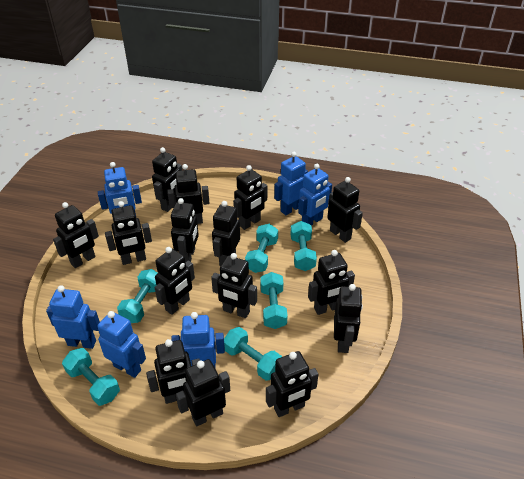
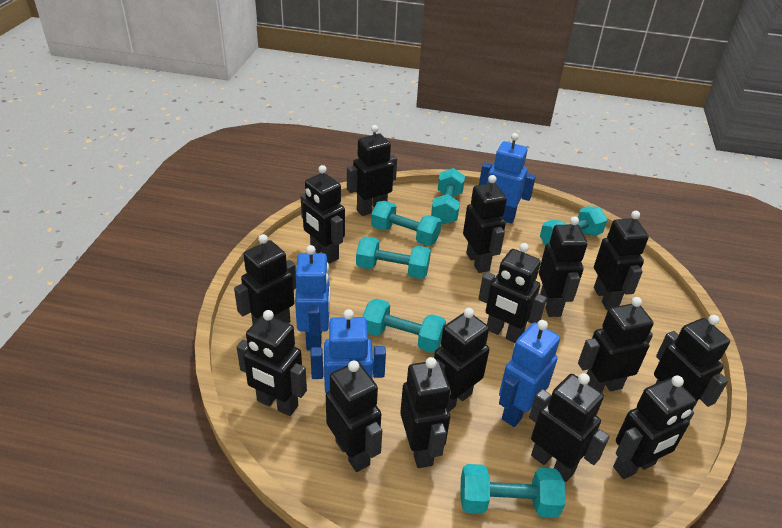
blue robot: 6 -> 4

